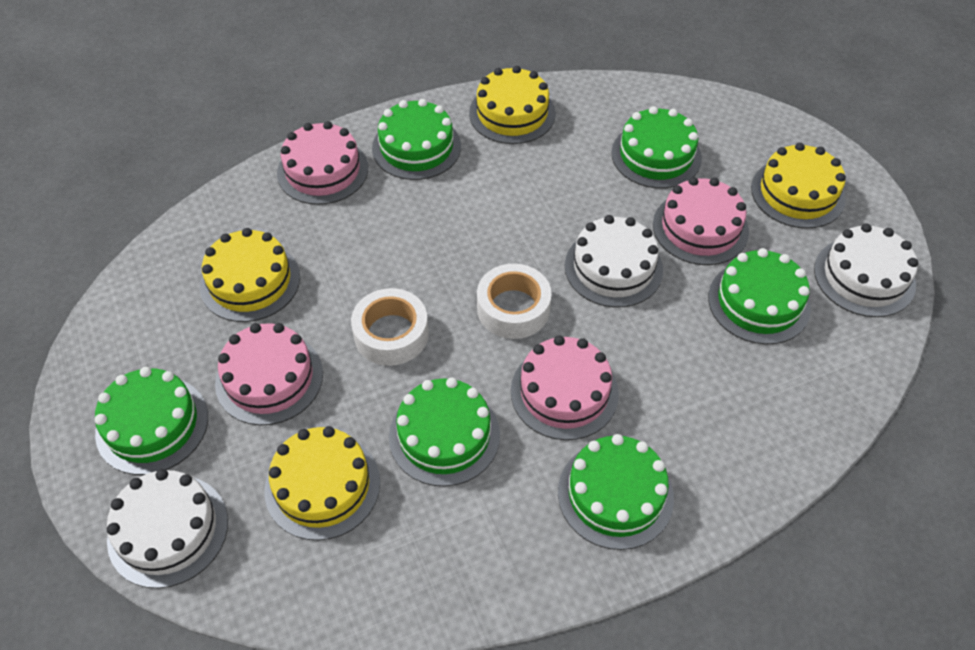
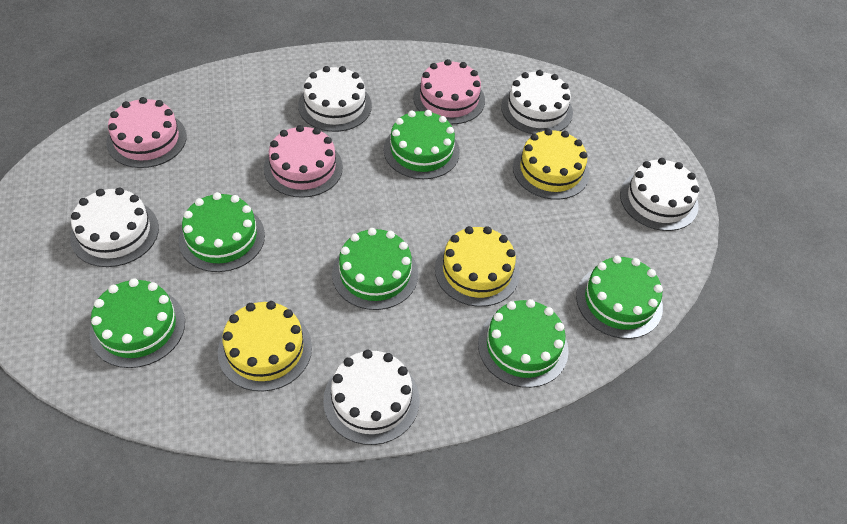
pink cake: 4 -> 3
white cake: 3 -> 5
white tape: 2 -> 0
yellow cake: 4 -> 3

